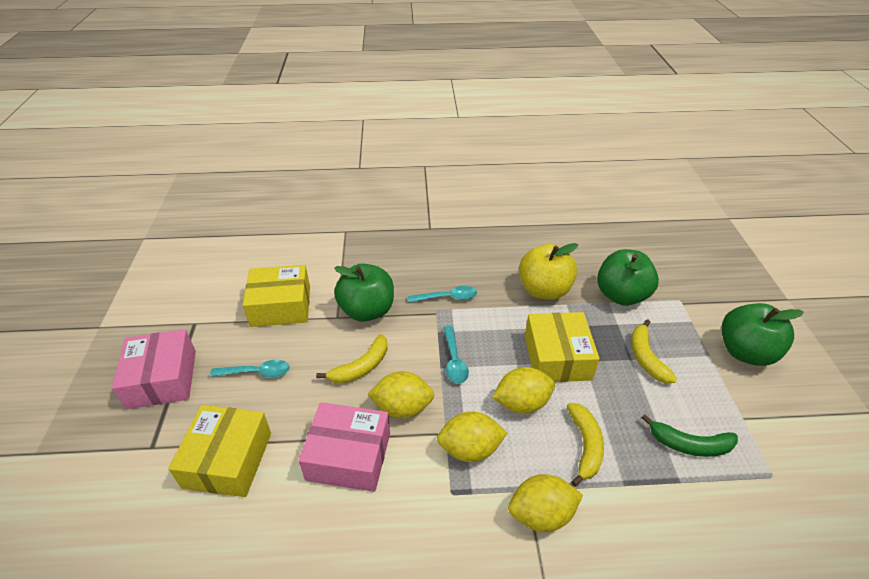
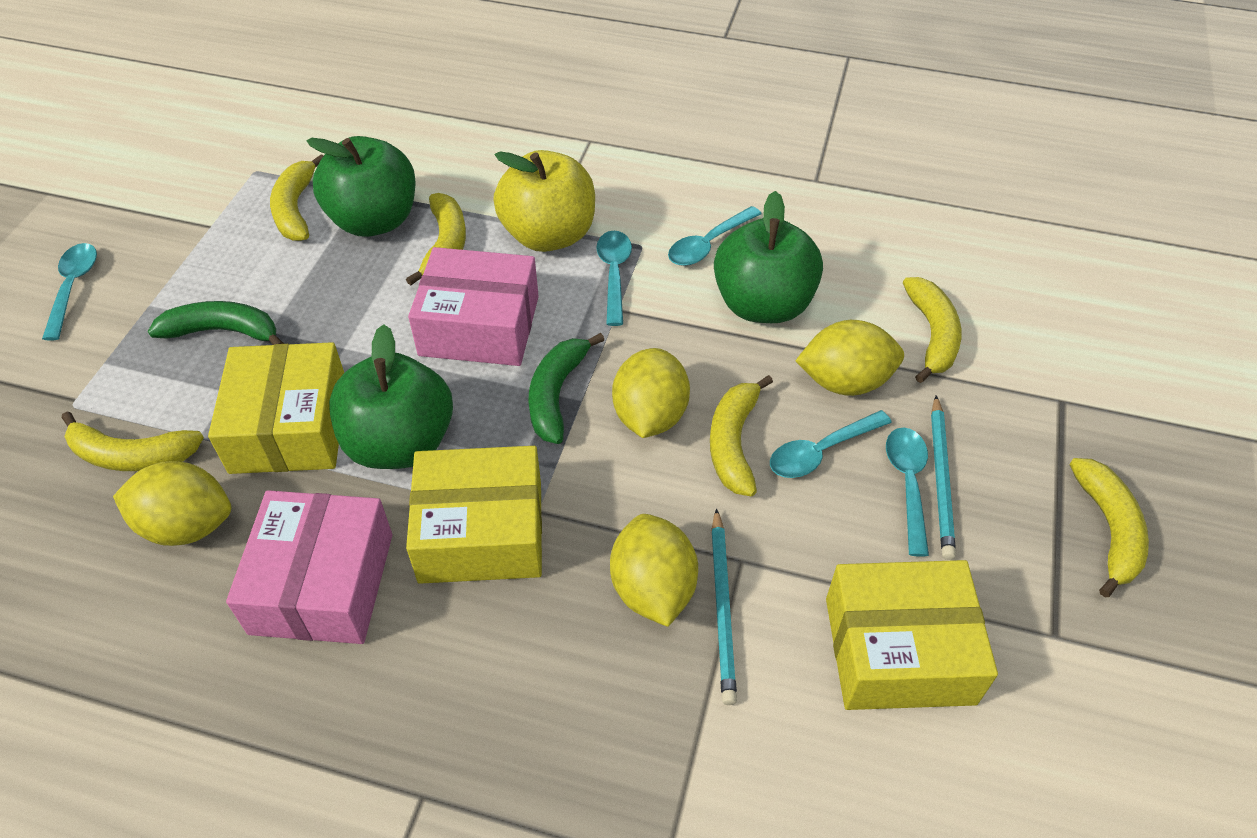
green banana: 1 -> 2
turquoise pencil: 0 -> 2
turquoise spoon: 3 -> 5
yellow banana: 3 -> 6

